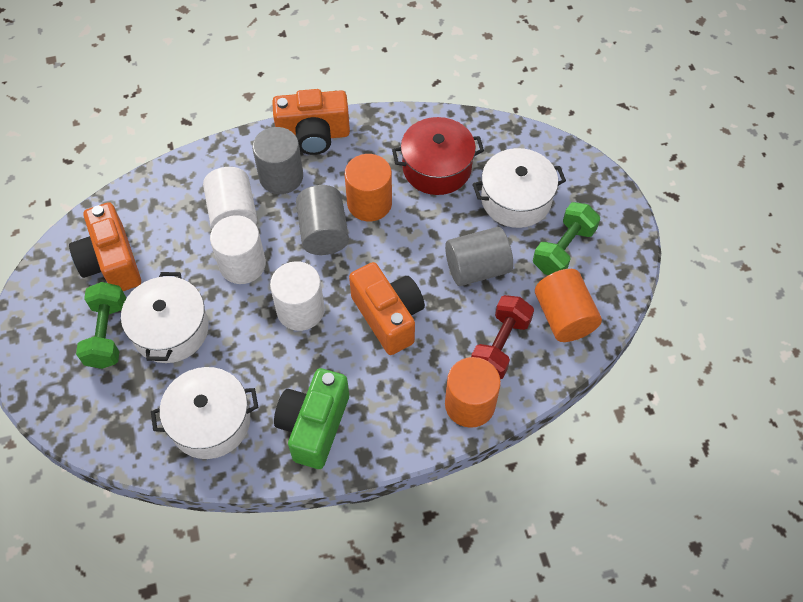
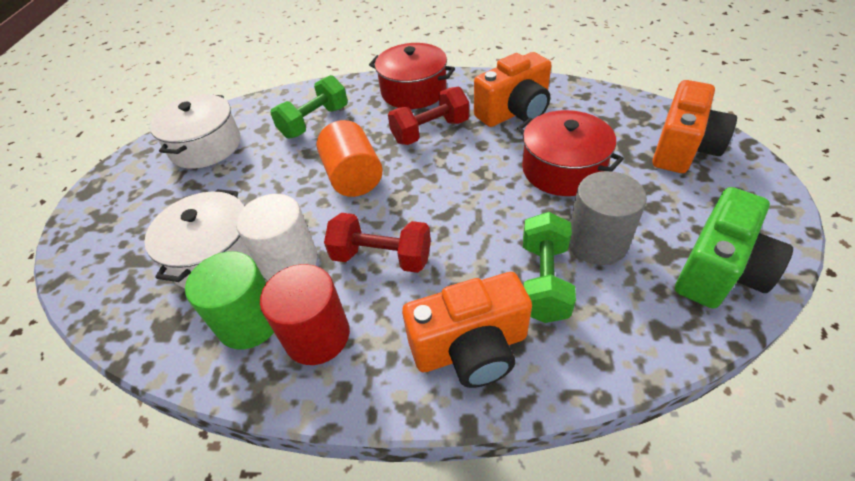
green cylinder: 0 -> 1
grey cylinder: 3 -> 1
orange cylinder: 3 -> 1
red cylinder: 0 -> 1
red dumbbell: 1 -> 2
red pot: 1 -> 2
white cylinder: 3 -> 1
white pot: 3 -> 2

